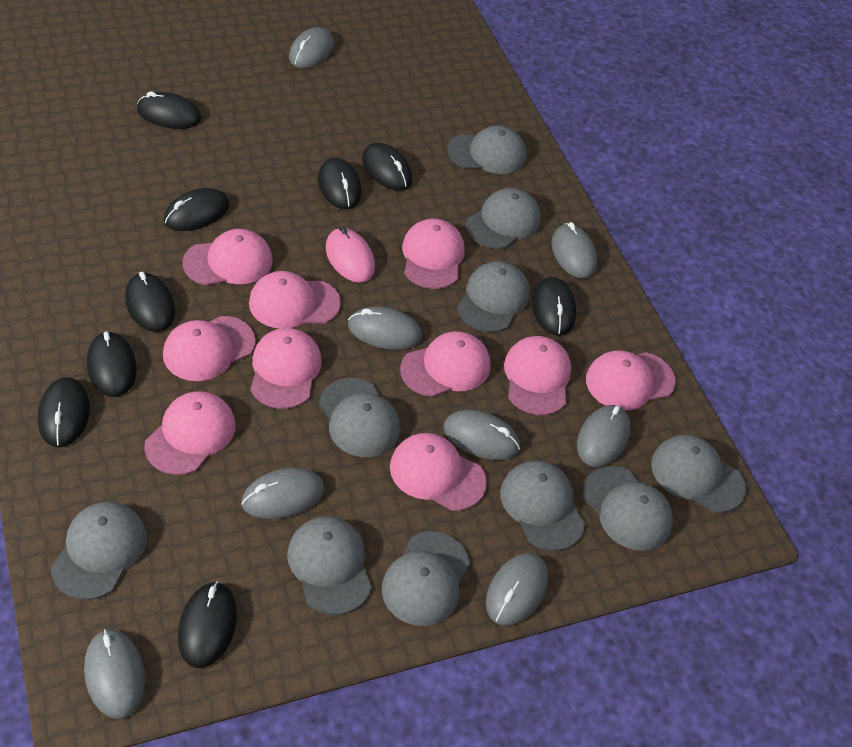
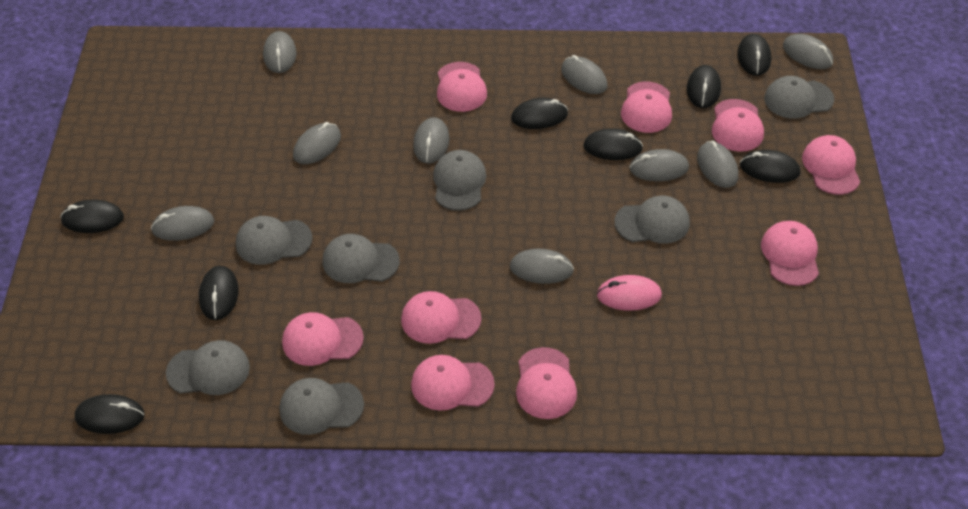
black mouse: 9 -> 8
grey cap: 10 -> 7
grey mouse: 8 -> 9
pink cap: 10 -> 9

